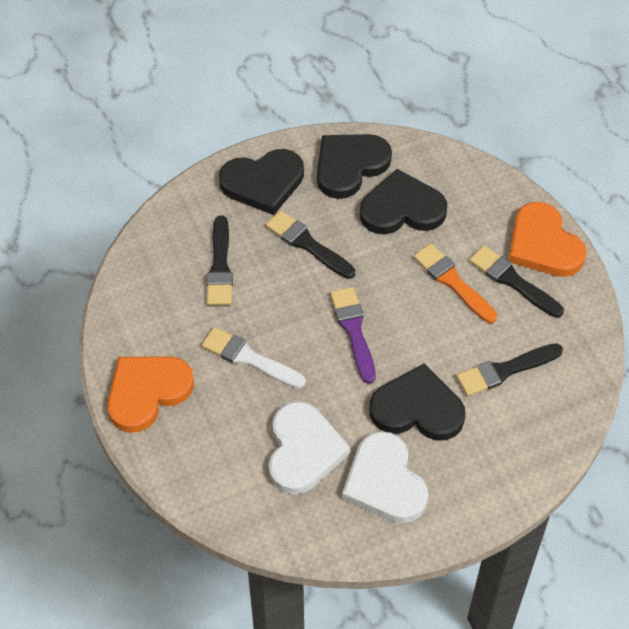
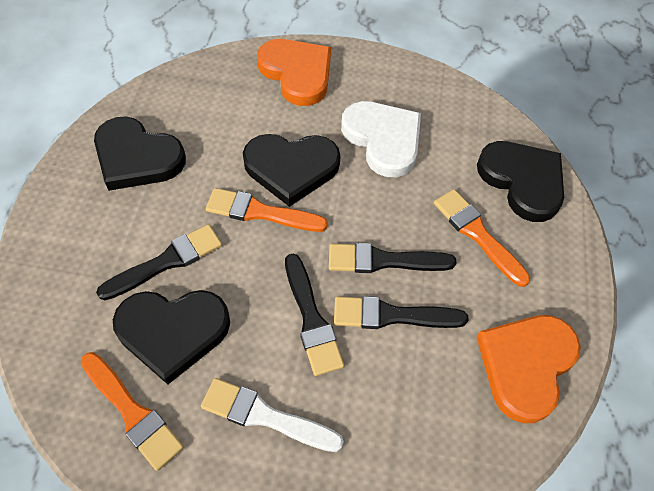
orange brush: 1 -> 3
purple brush: 1 -> 0
white heart: 2 -> 1

